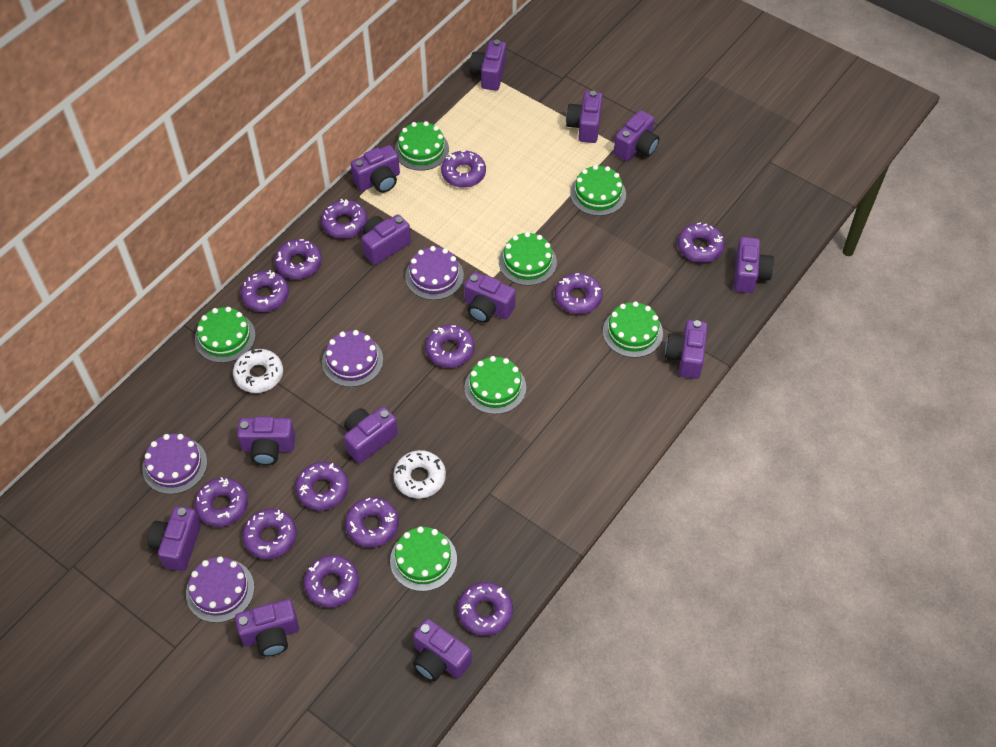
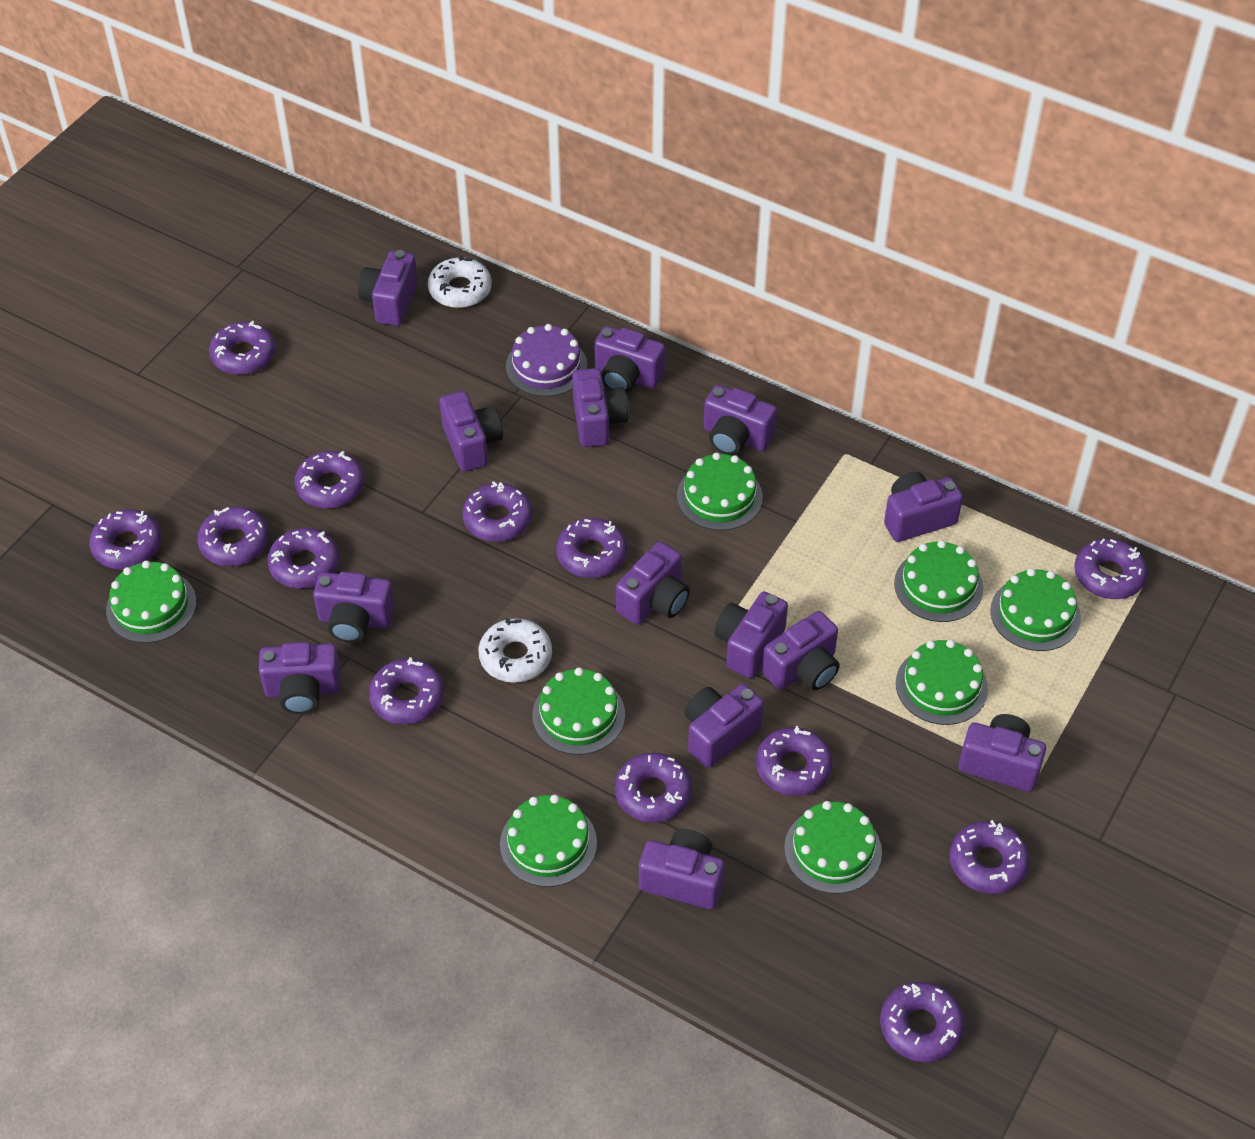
green cake: 7 -> 8
purple cake: 4 -> 1
purple camera: 13 -> 14

